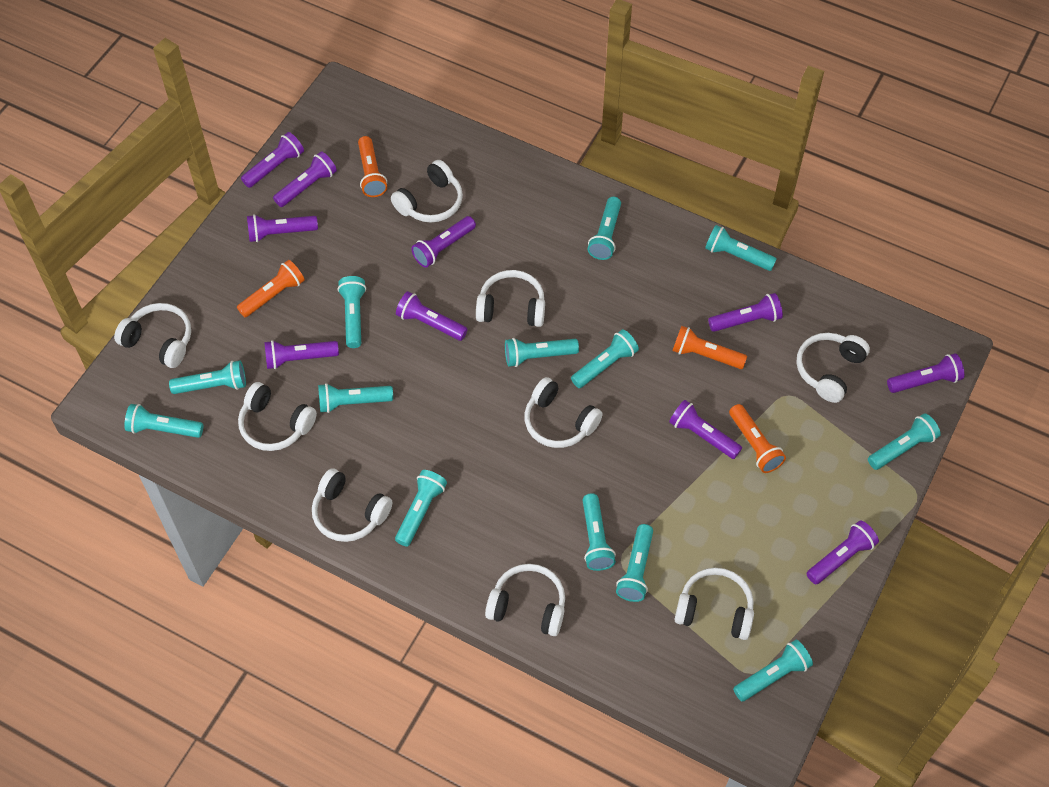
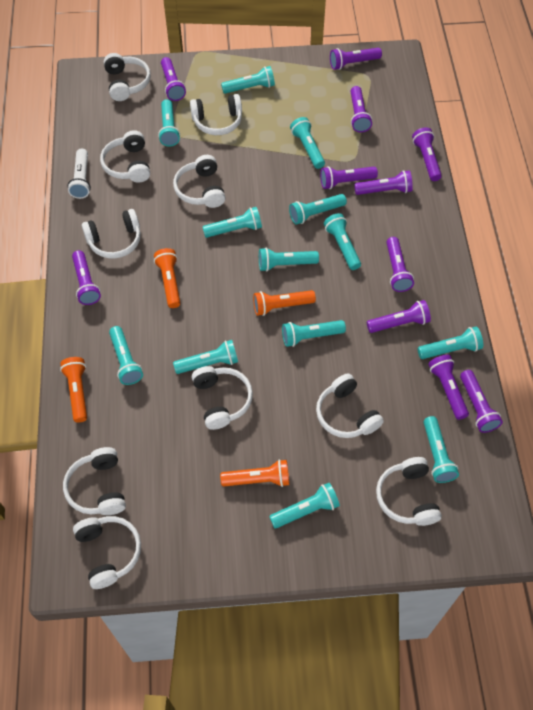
purple flashlight: 10 -> 11
white flashlight: 0 -> 1
white headphones: 9 -> 10

